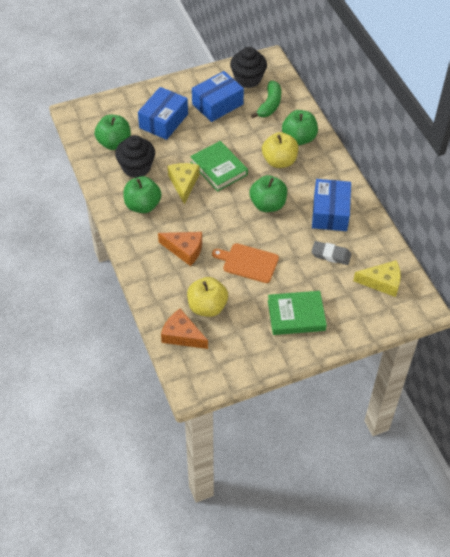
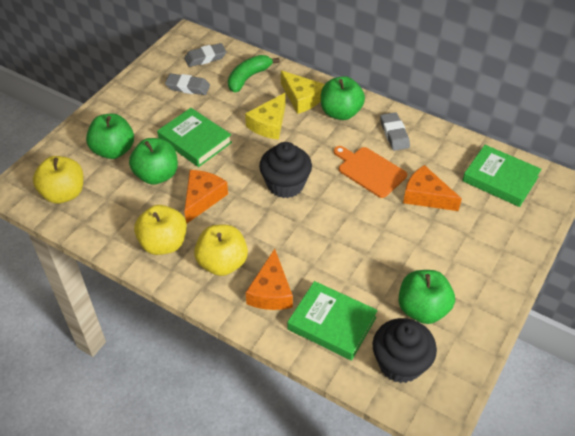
blue box: 3 -> 0
green book: 2 -> 3
grey eraser: 1 -> 3
orange cheese: 2 -> 3
yellow apple: 2 -> 3

